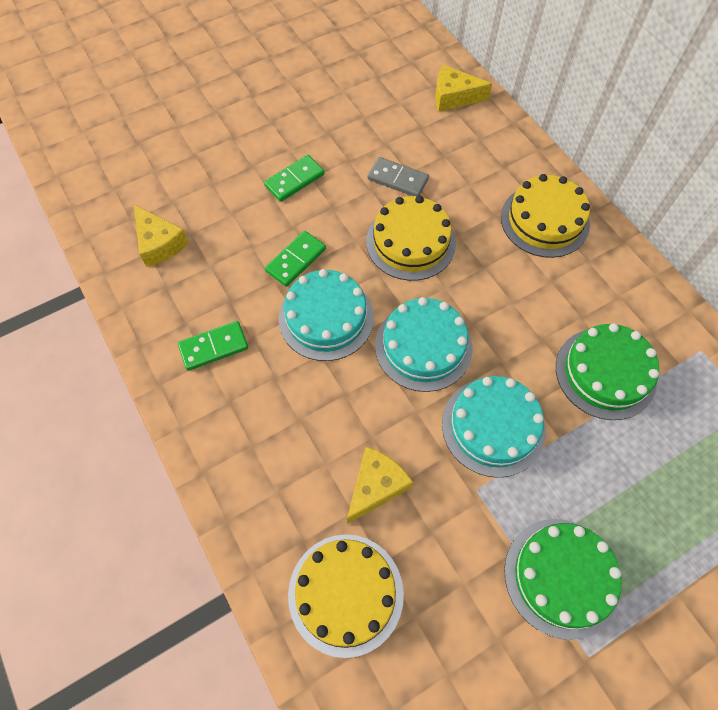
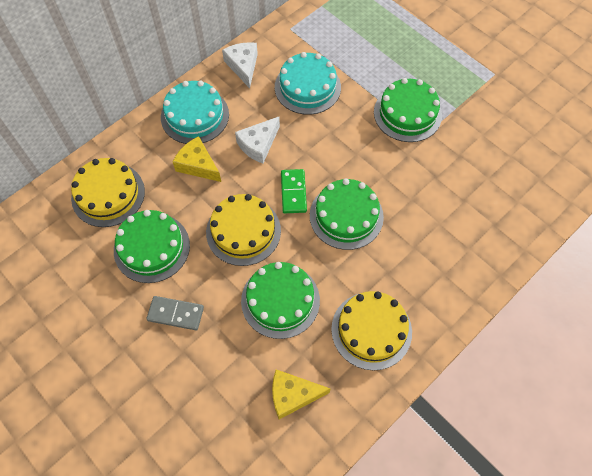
green cake: 2 -> 4
green domino: 3 -> 1
turquoise cake: 3 -> 2
white cheese: 0 -> 2
yellow cheese: 3 -> 2

